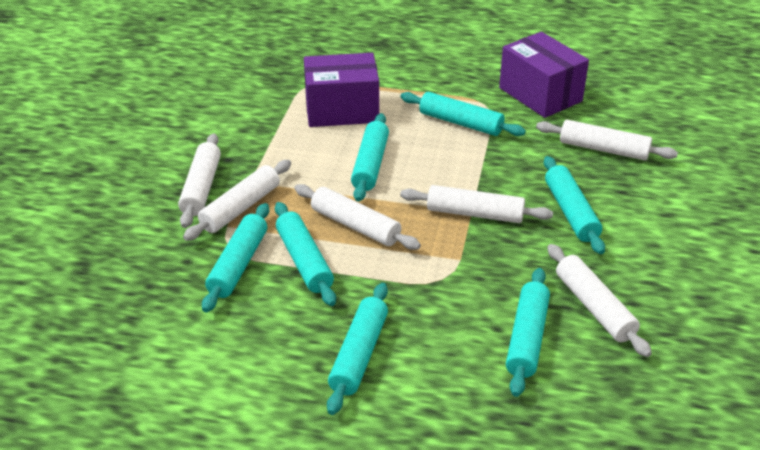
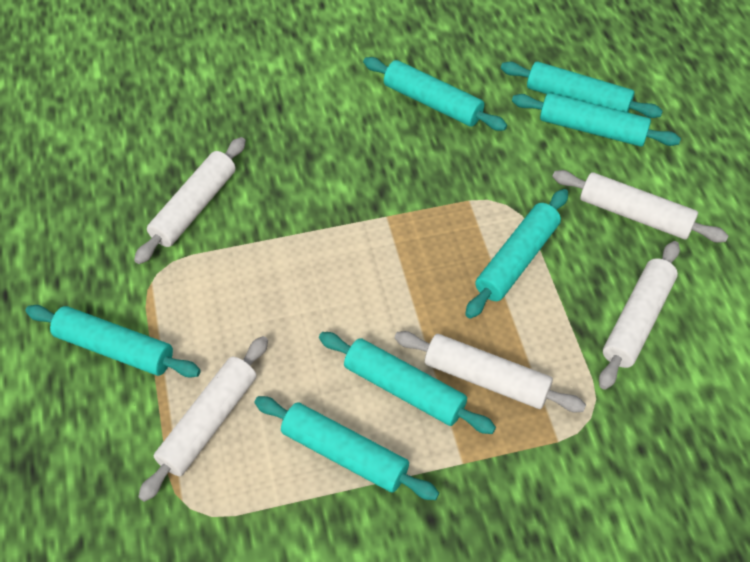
purple box: 2 -> 0
white rolling pin: 6 -> 5

